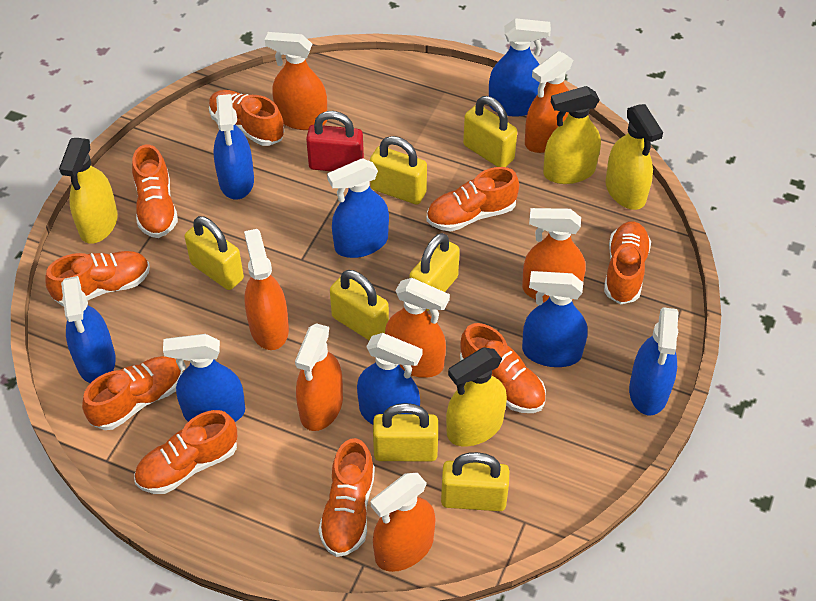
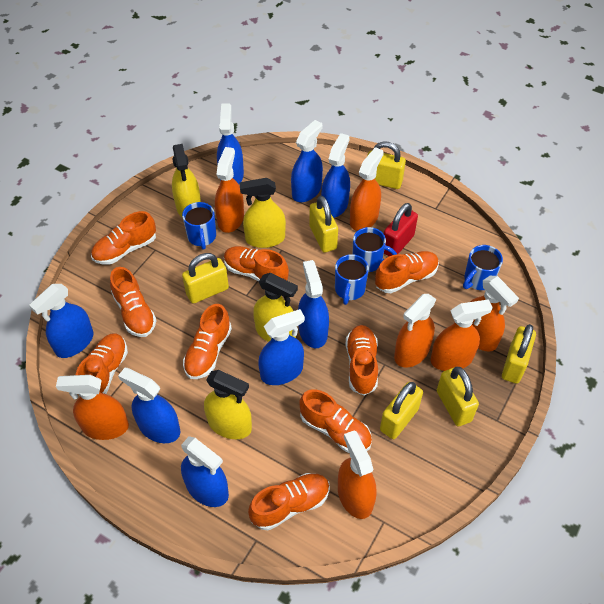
blue mug: 0 -> 4
yellow padlock: 7 -> 6

